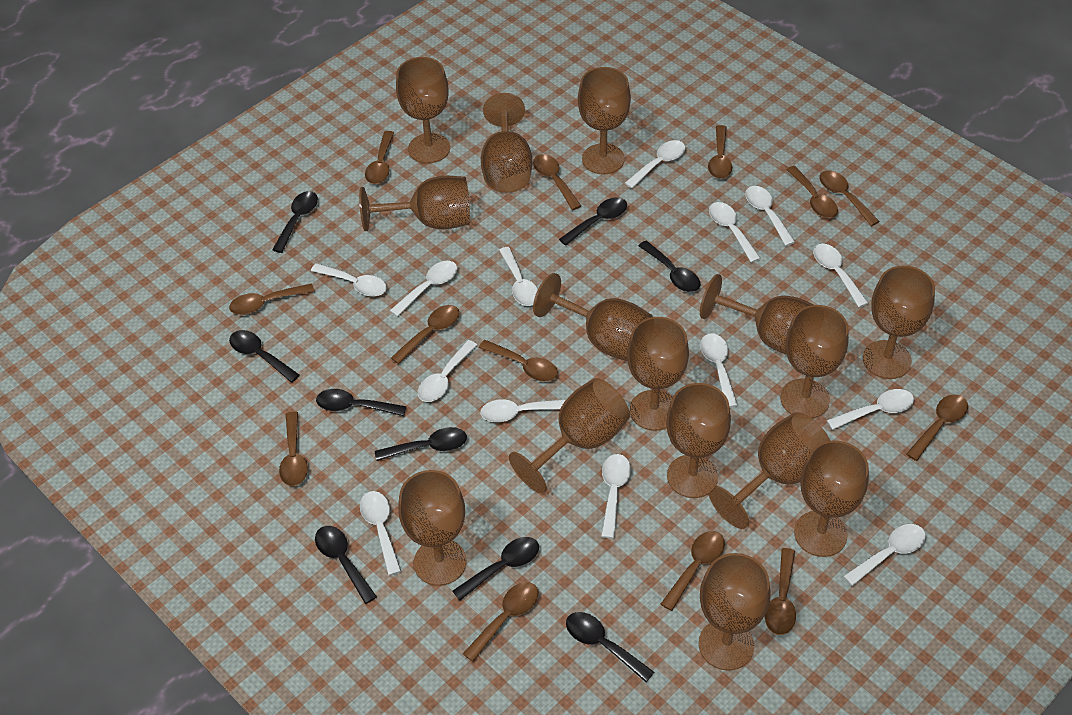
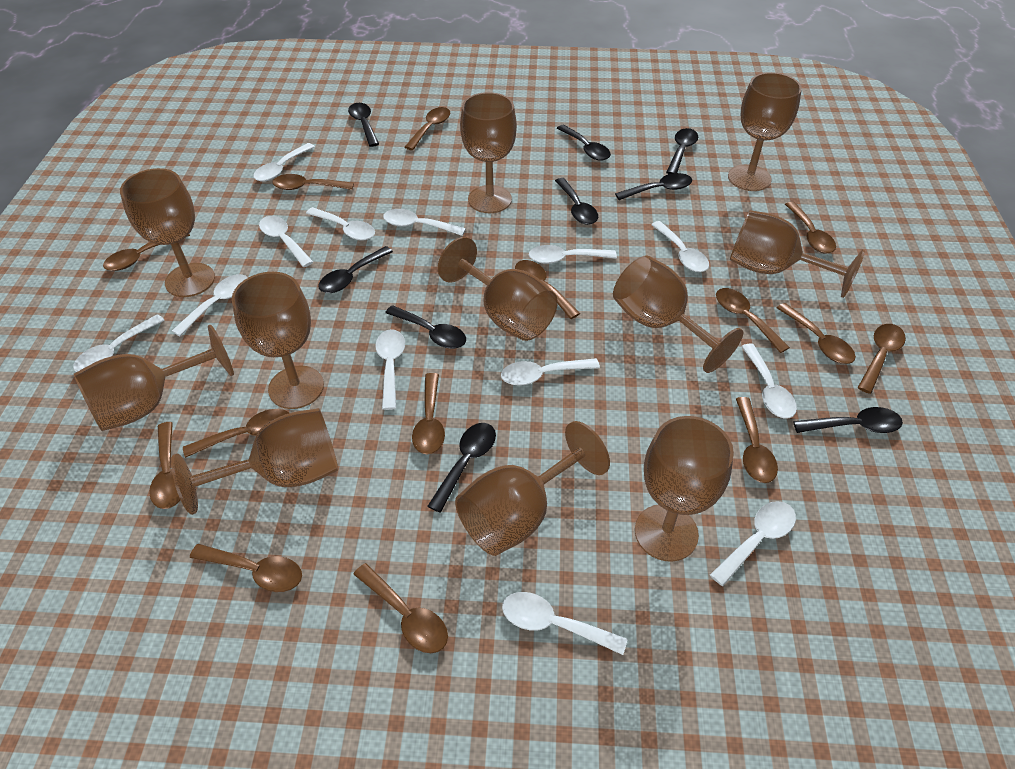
brown goblet: 15 -> 11
brown spoon: 13 -> 14
white spoon: 14 -> 13

